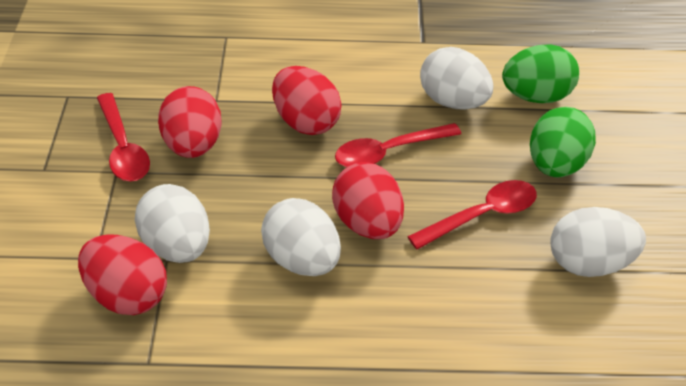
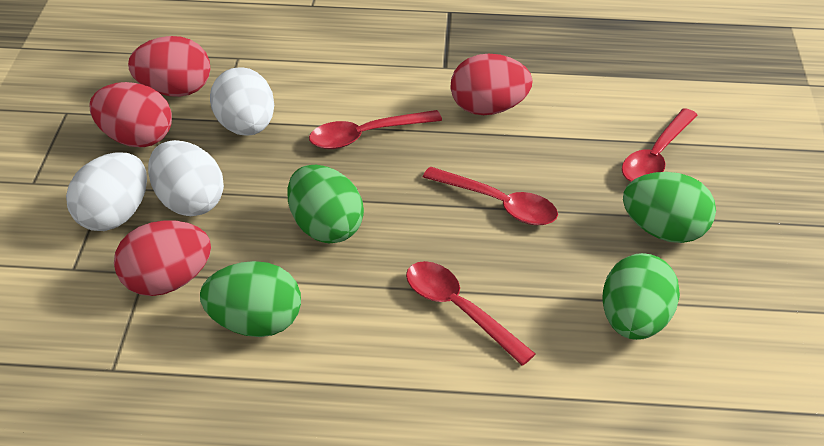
green egg: 2 -> 4
red spoon: 3 -> 4
white egg: 4 -> 3

